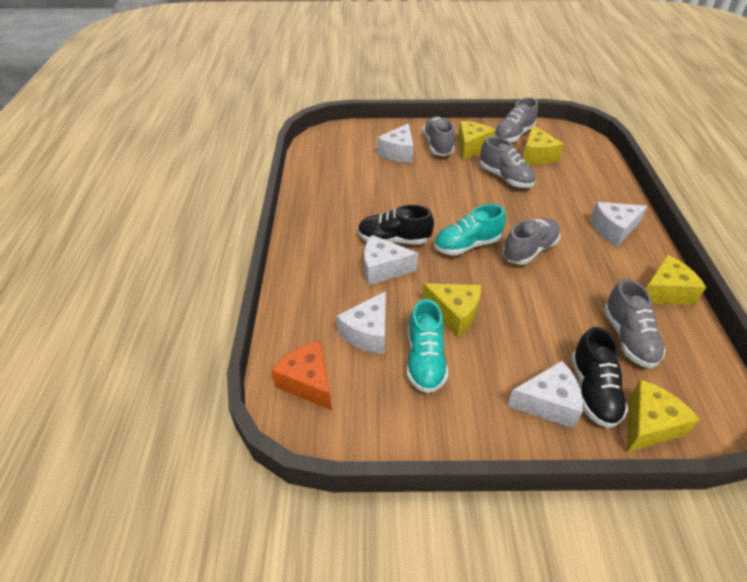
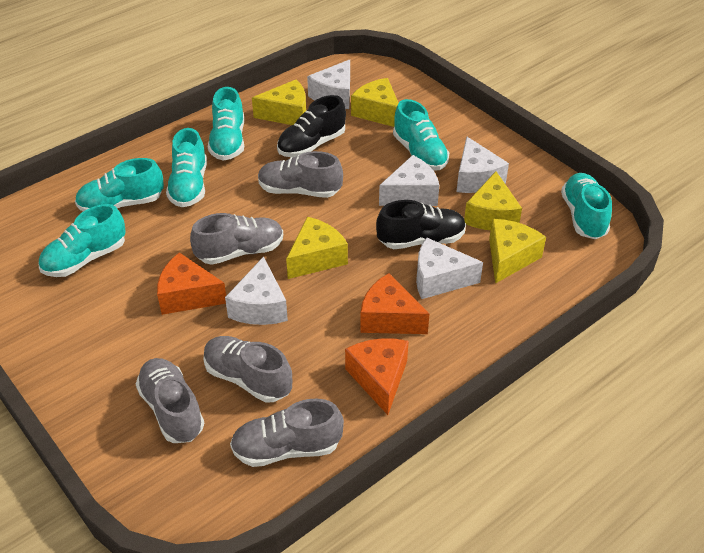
orange cheese: 1 -> 3
turquoise shoe: 2 -> 6

